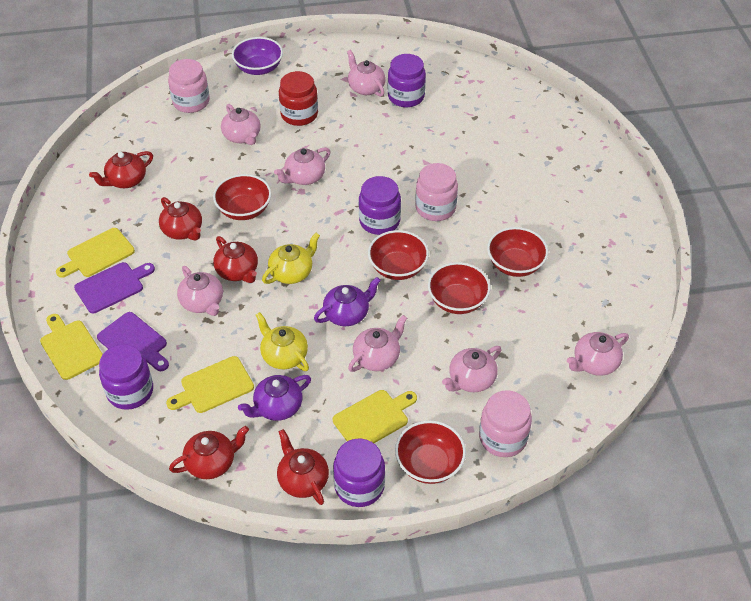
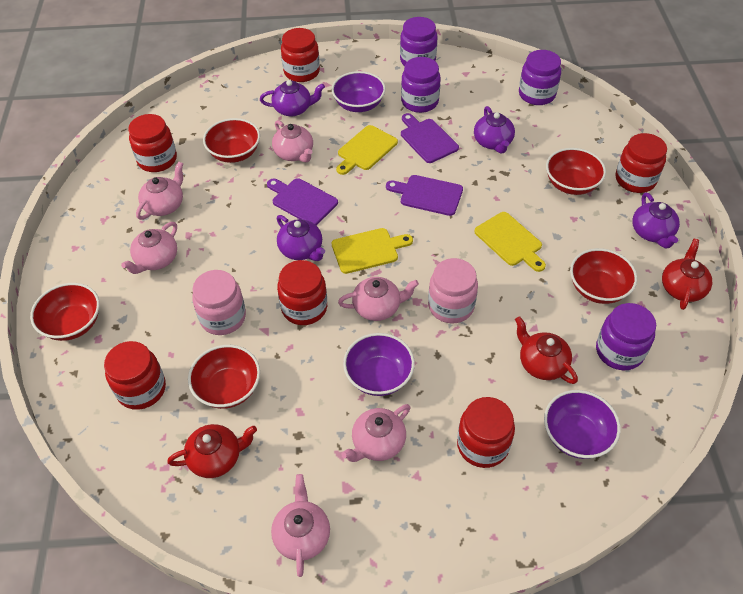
pink jar: 3 -> 2
pink teapot: 7 -> 6
purple bowl: 1 -> 3
purple cutting board: 2 -> 3
purple teapot: 2 -> 4
red jar: 1 -> 6
red teapot: 5 -> 3
yellow cutting board: 4 -> 3
yellow teapot: 2 -> 0

